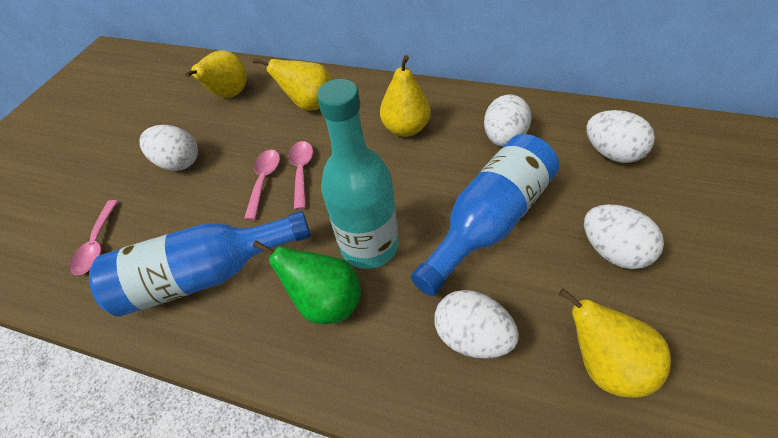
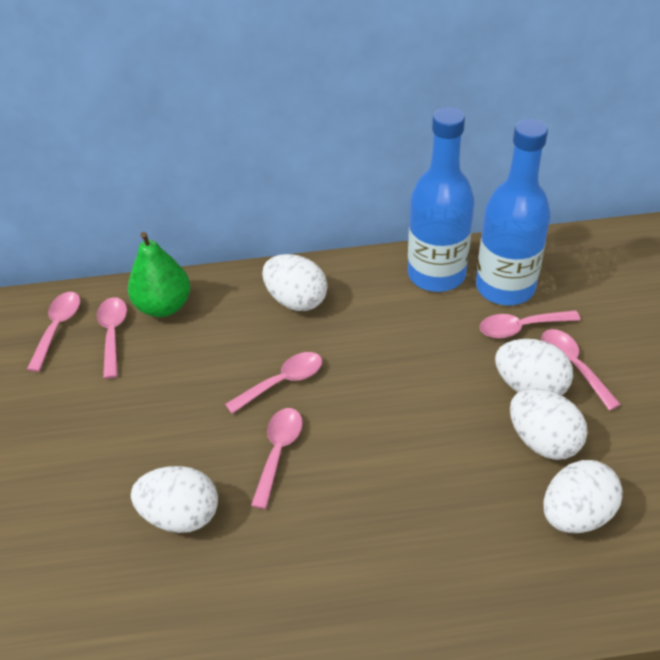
pink spoon: 3 -> 6
turquoise bottle: 1 -> 0
yellow pear: 4 -> 0

